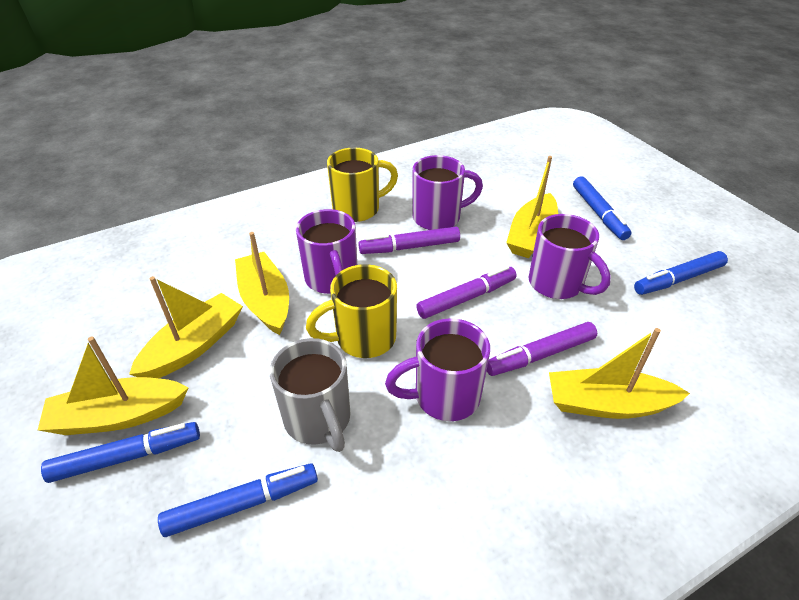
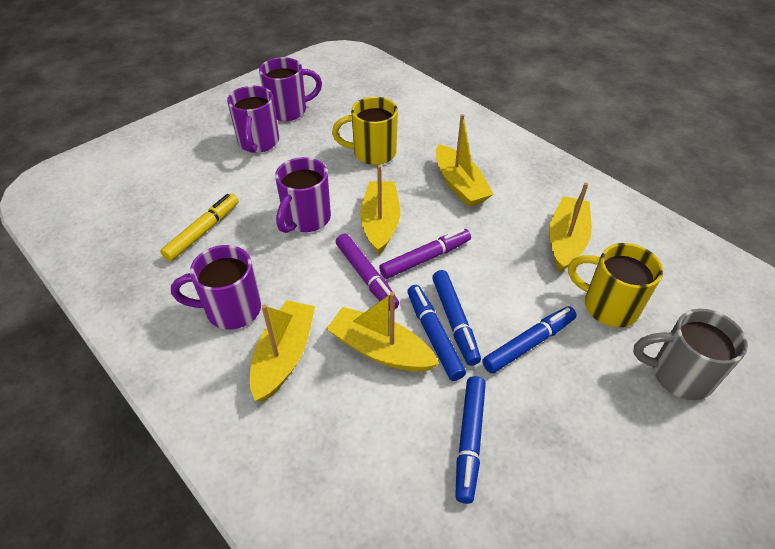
purple marker: 3 -> 2
yellow marker: 0 -> 1

